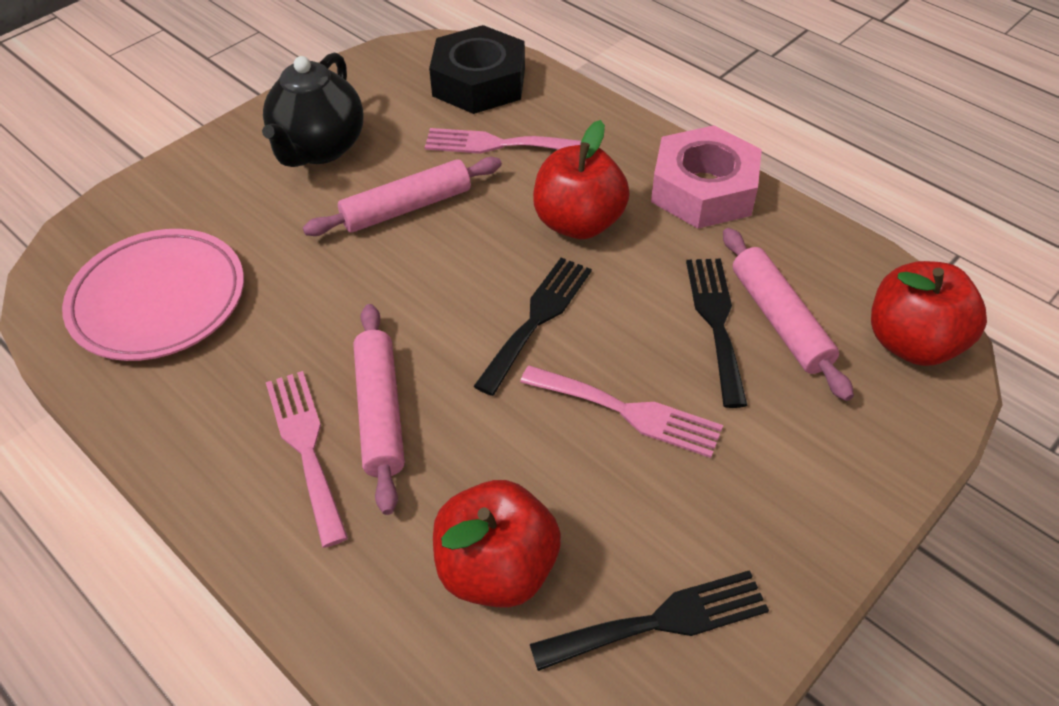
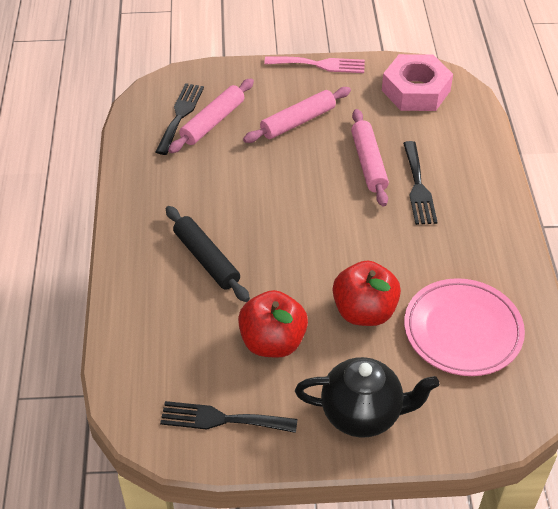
black nut: 1 -> 0
black rolling pin: 0 -> 1
pink fork: 3 -> 1
red apple: 3 -> 2

